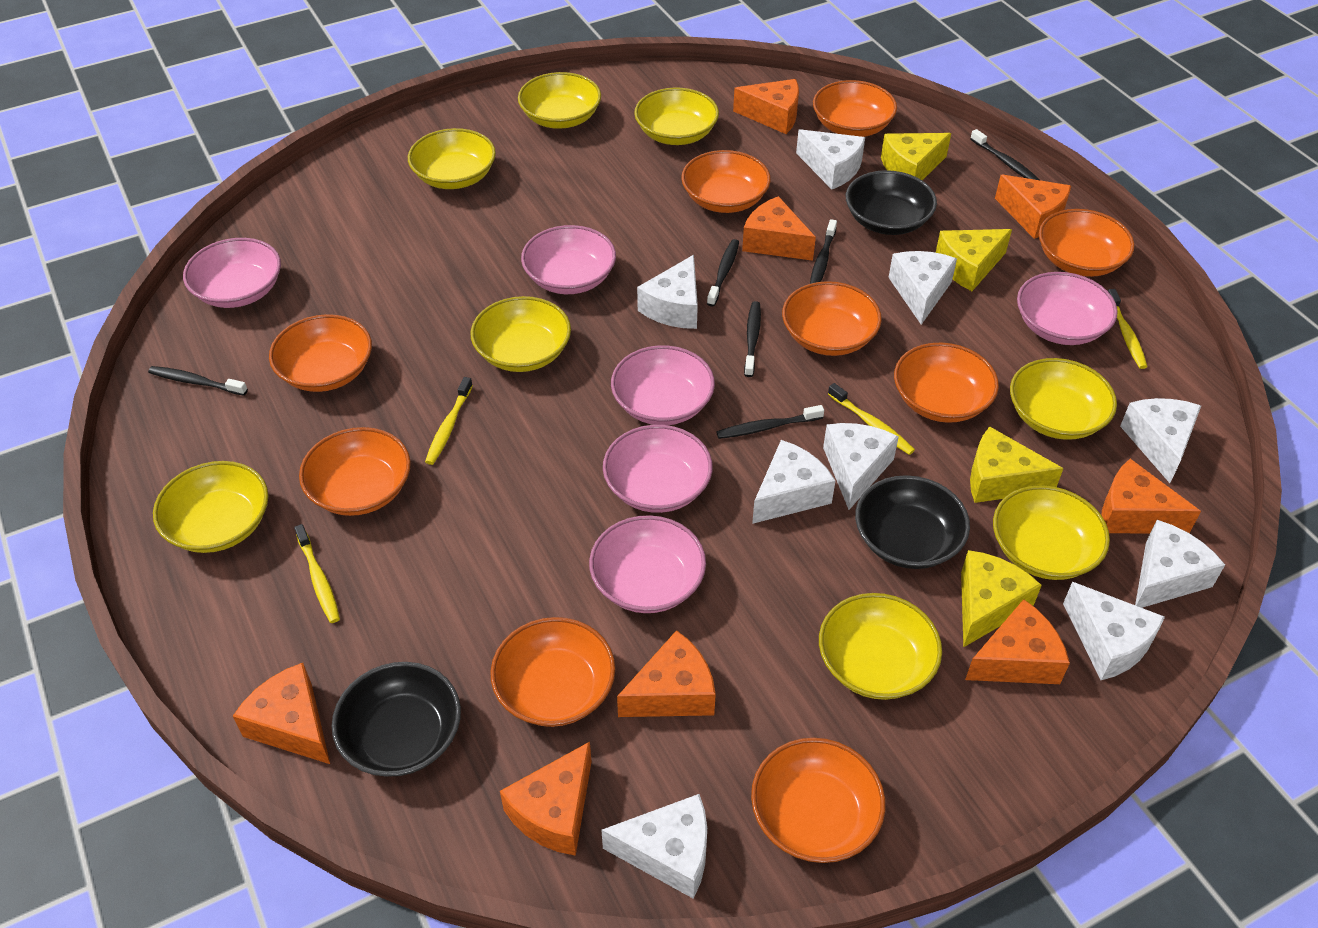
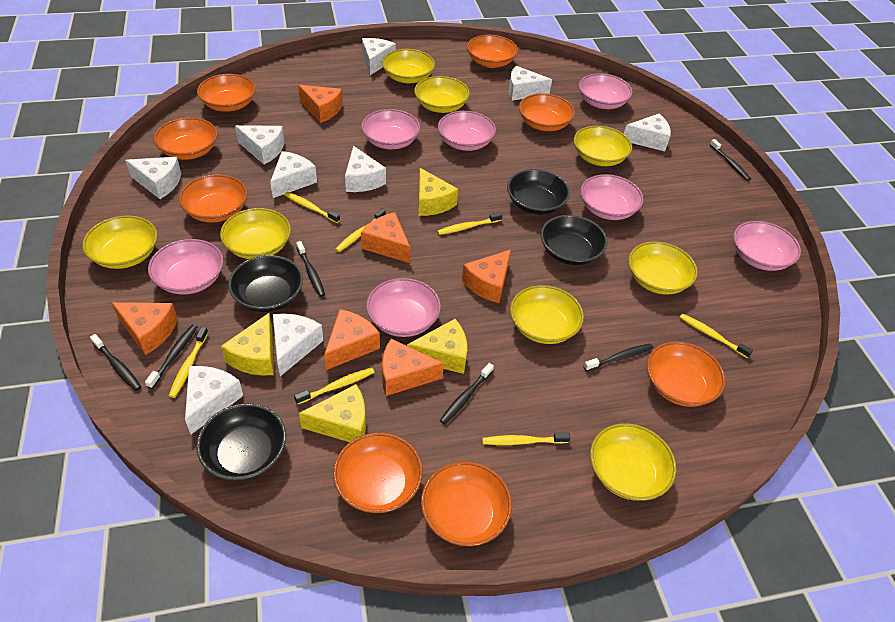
black bowl: 3 -> 4
orange bowl: 9 -> 8
orange cheese: 8 -> 6
pink bowl: 6 -> 7
yellow toothbrush: 4 -> 7

